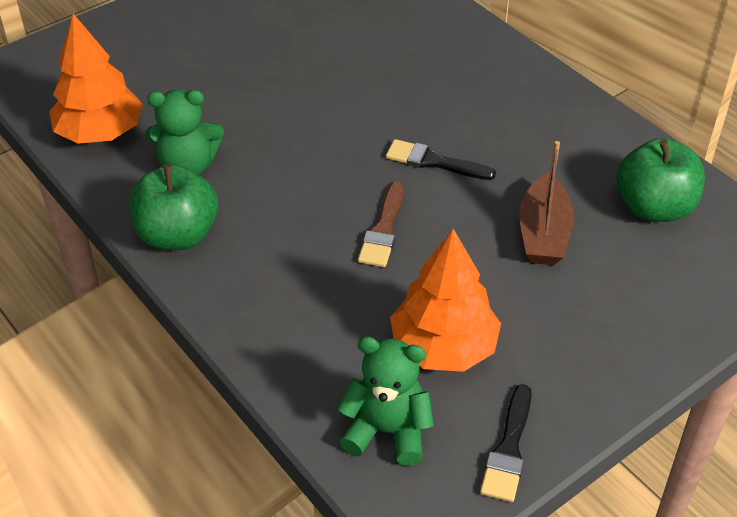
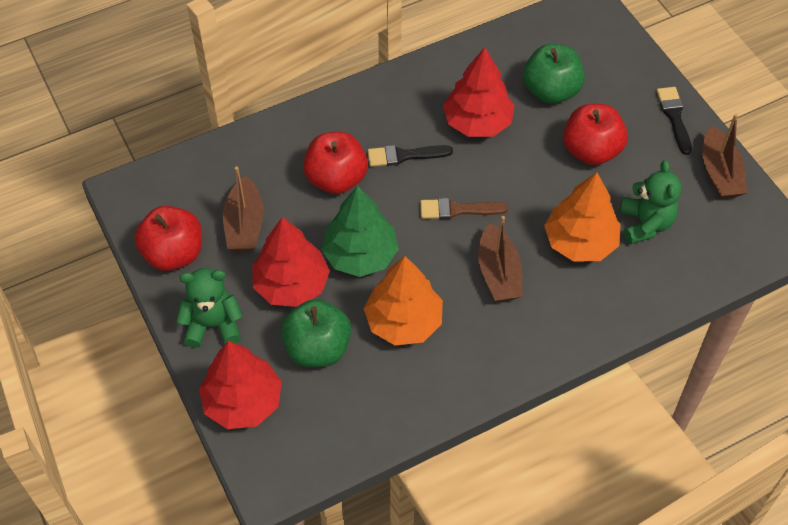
brown boat: 1 -> 3
green tree: 0 -> 1
red apple: 0 -> 3
red tree: 0 -> 3

